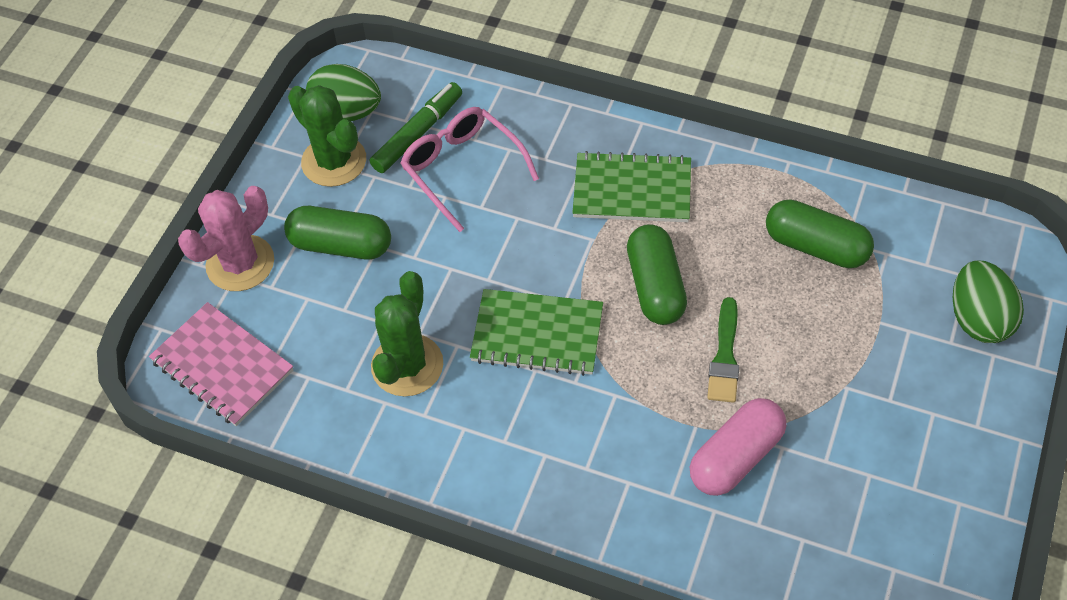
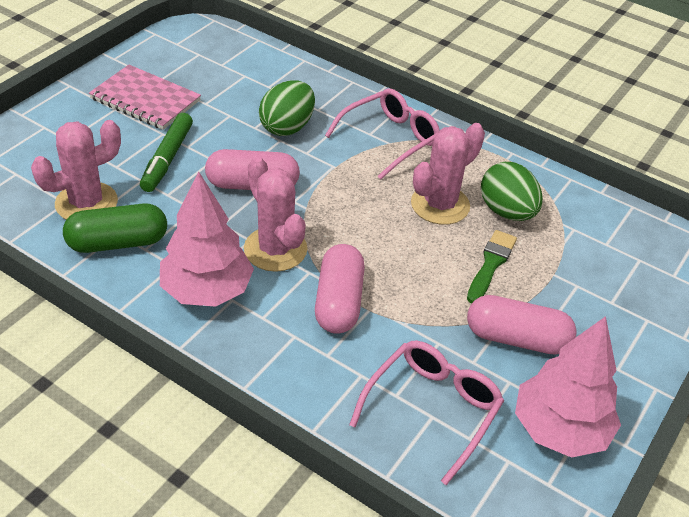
green cactus: 2 -> 0
green capsule: 3 -> 1
green notebook: 2 -> 0
pink cactus: 1 -> 3
pink capsule: 1 -> 3
pink glasses: 1 -> 2
pink tree: 0 -> 2

